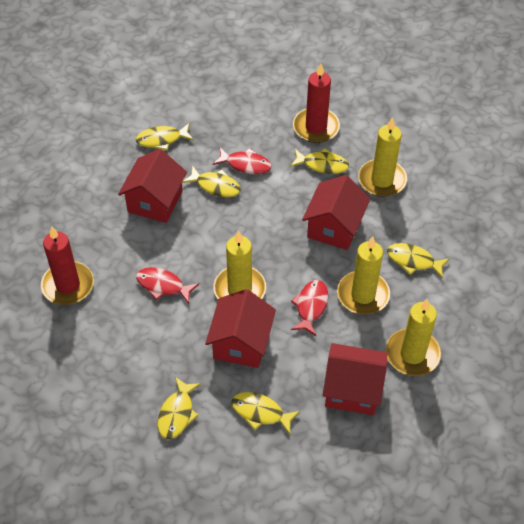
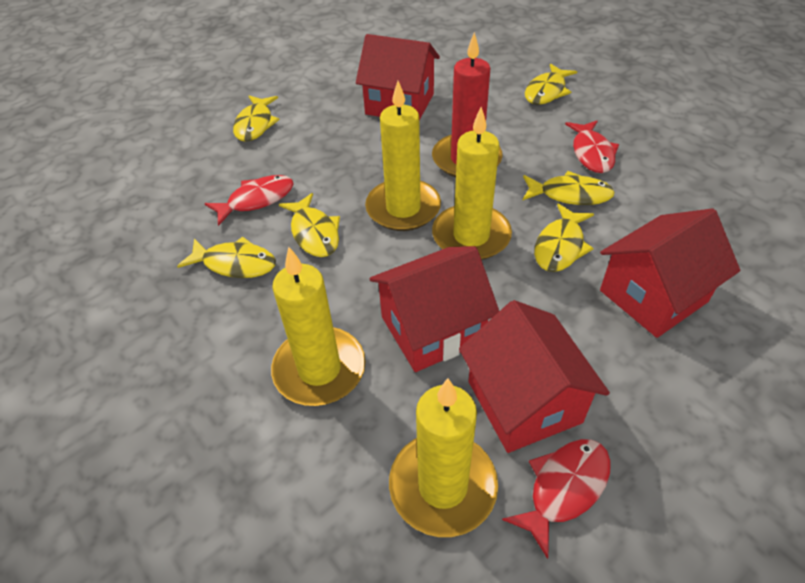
red candle: 2 -> 1

